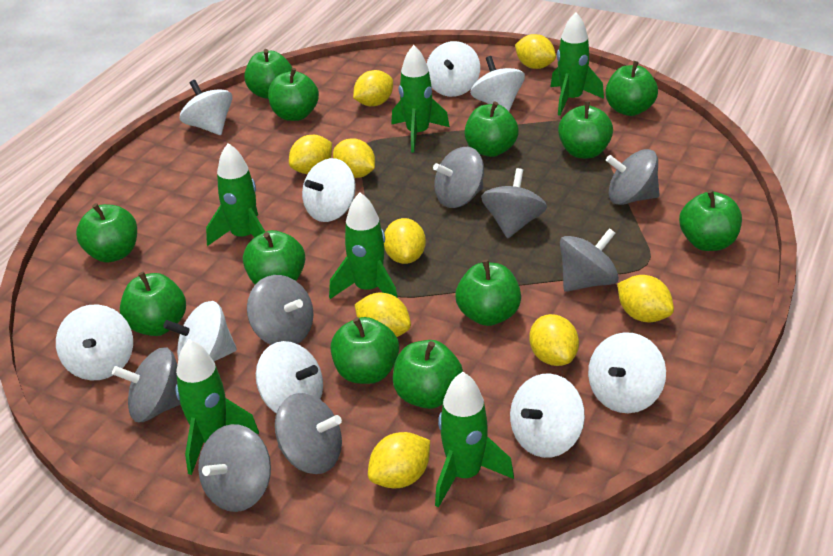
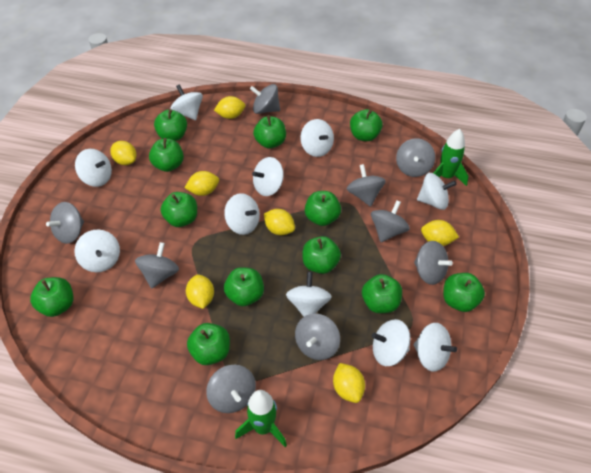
green rocket: 6 -> 2
grey spinning top: 8 -> 9
white spinning top: 9 -> 10
yellow lemon: 9 -> 7

